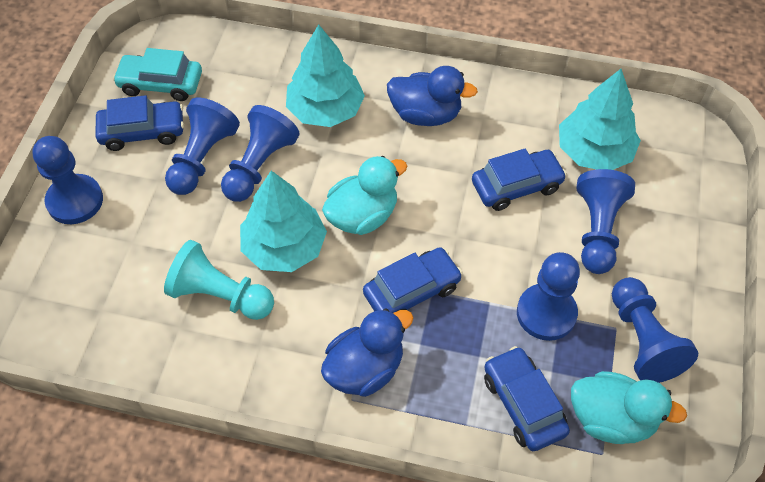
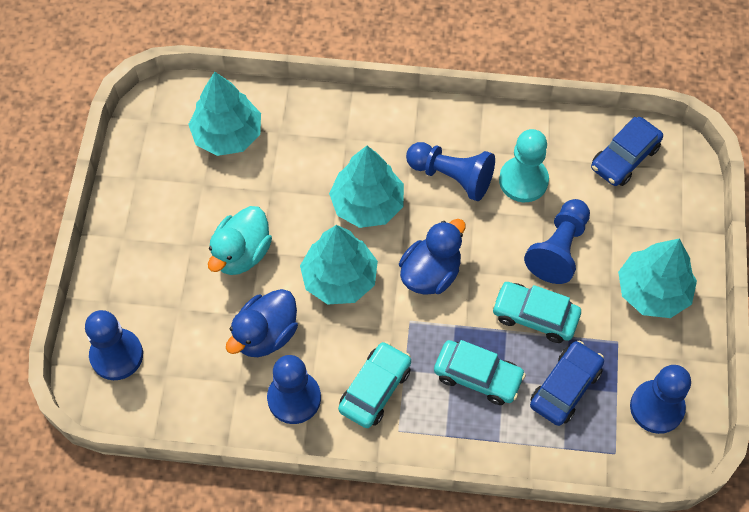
blue car: 4 -> 2
blue pawn: 6 -> 5
turquoise car: 1 -> 3
turquoise duck: 2 -> 1
turquoise tree: 3 -> 4

